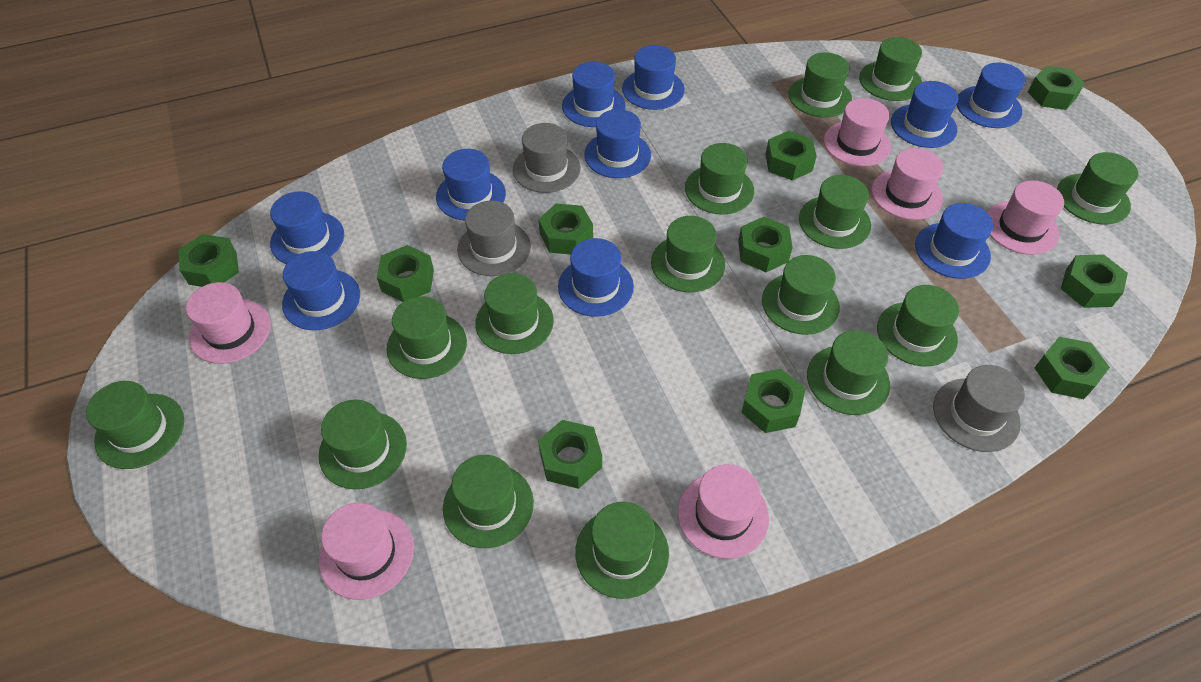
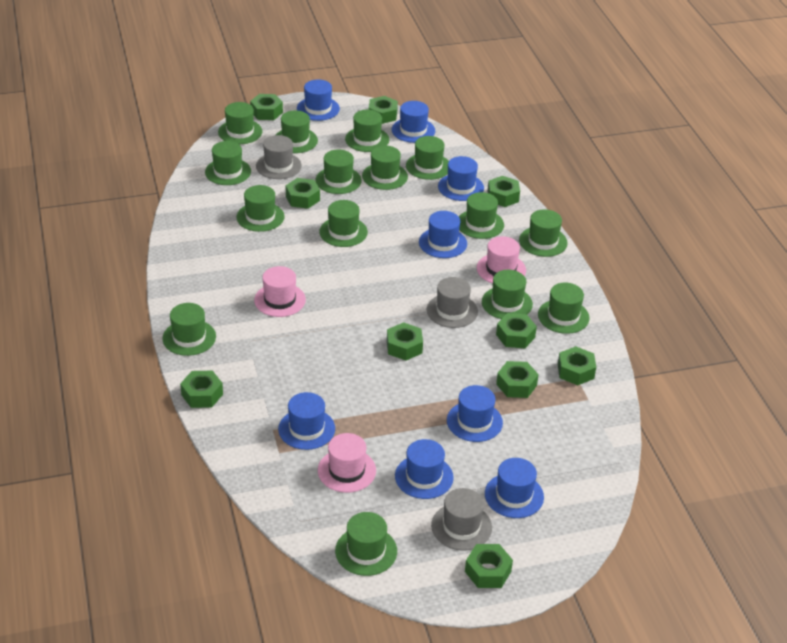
blue hat: 10 -> 8
pink hat: 6 -> 3

